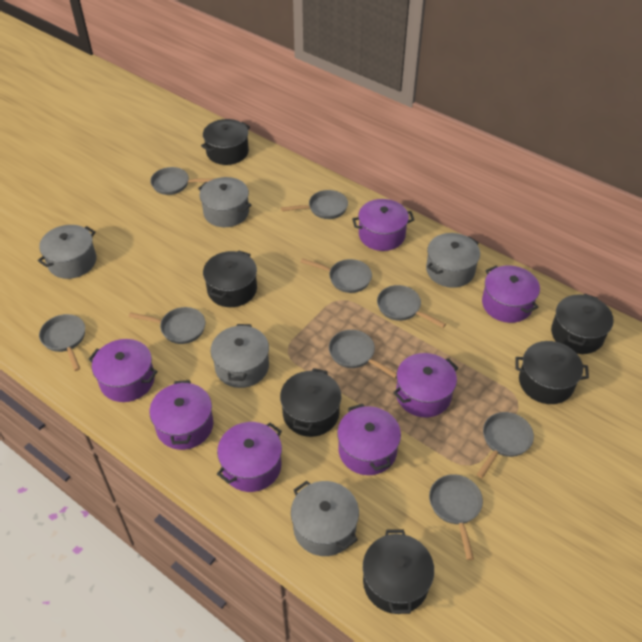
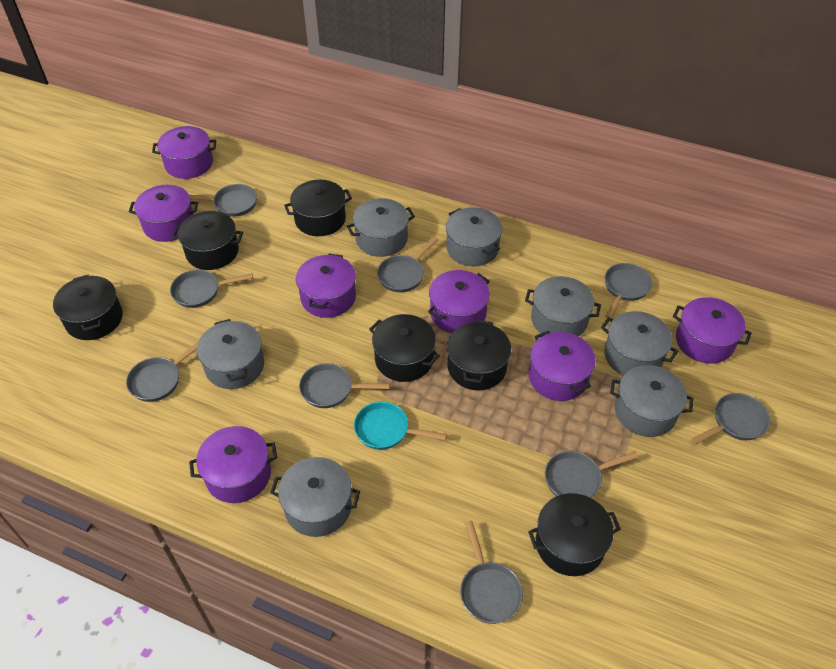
grey pot: 5 -> 7
turquoise pan: 0 -> 1

